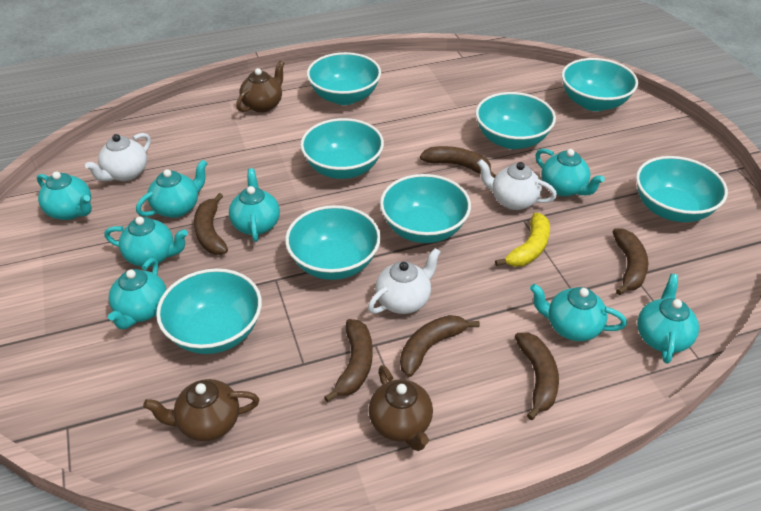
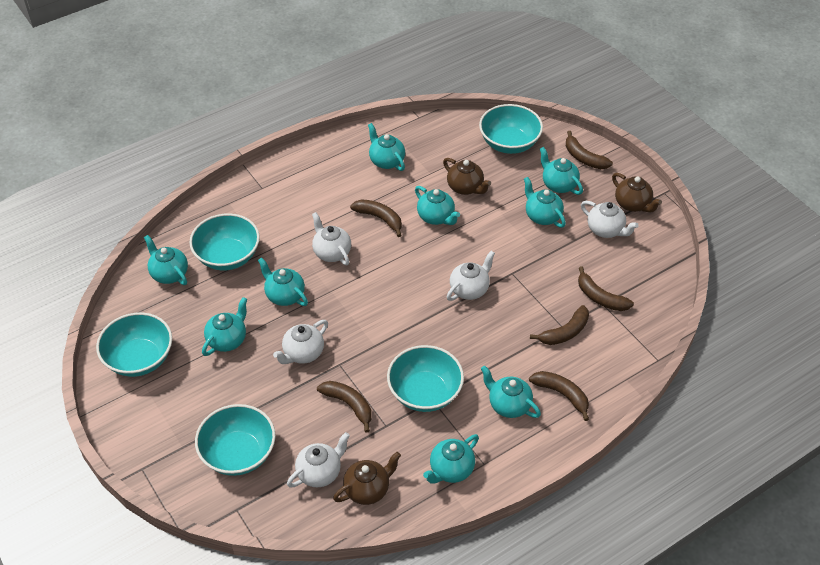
turquoise bowl: 8 -> 5
turquoise teapot: 8 -> 9
white teapot: 3 -> 5
yellow banana: 1 -> 0

